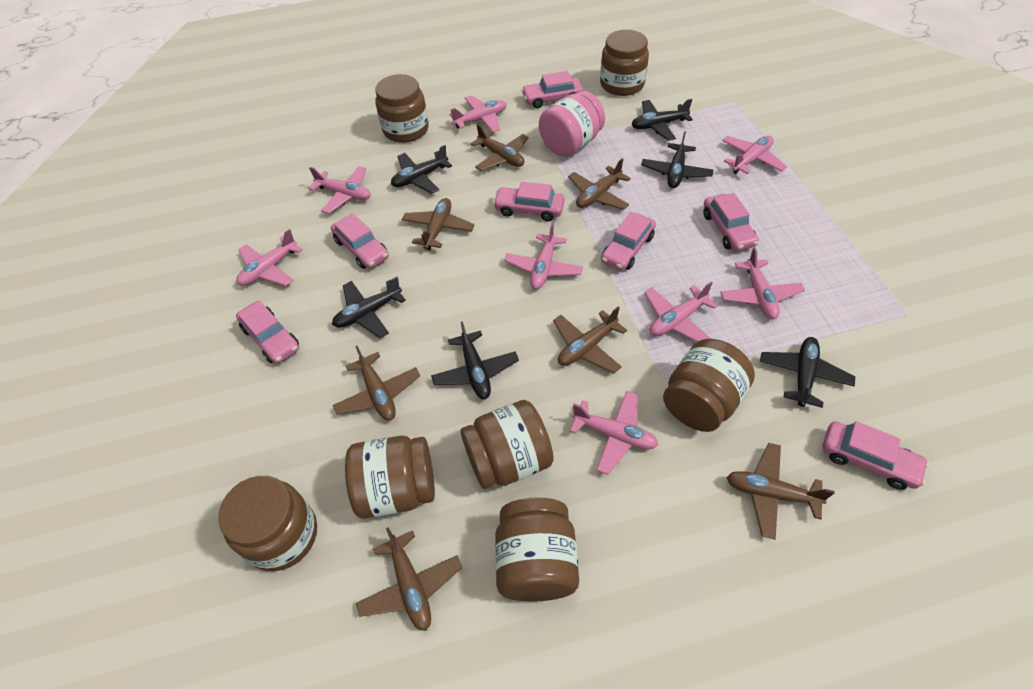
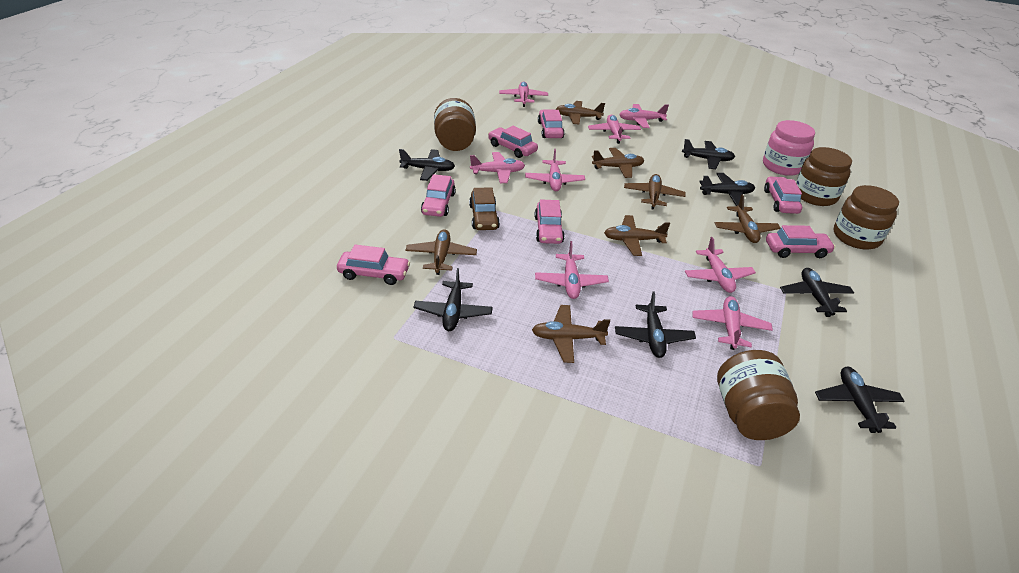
black plane: 6 -> 7
brown car: 0 -> 1
brown jar: 7 -> 4

